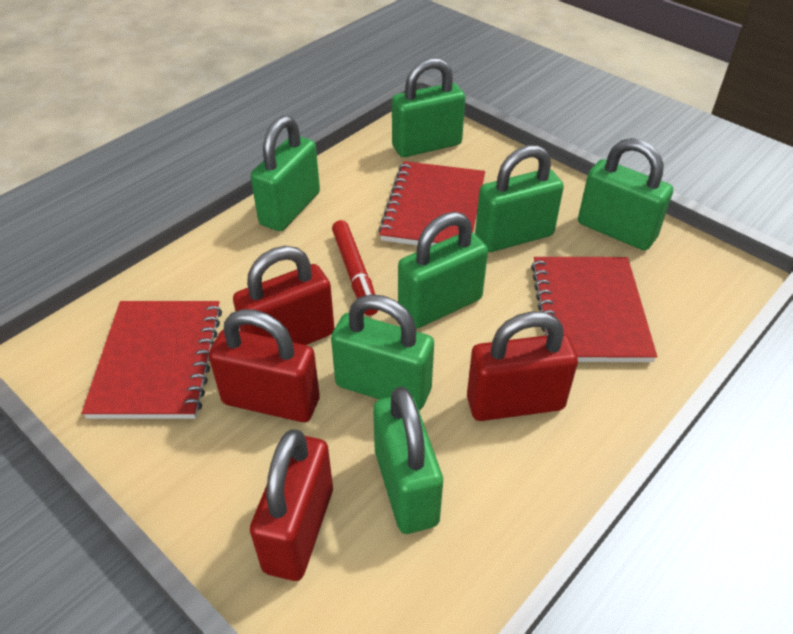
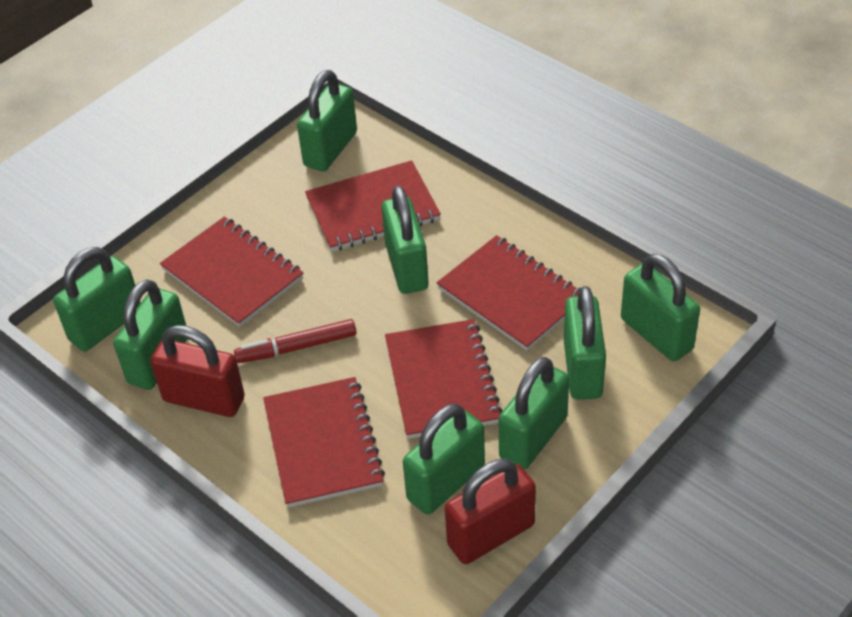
green padlock: 7 -> 8
red notebook: 3 -> 5
red padlock: 4 -> 2

